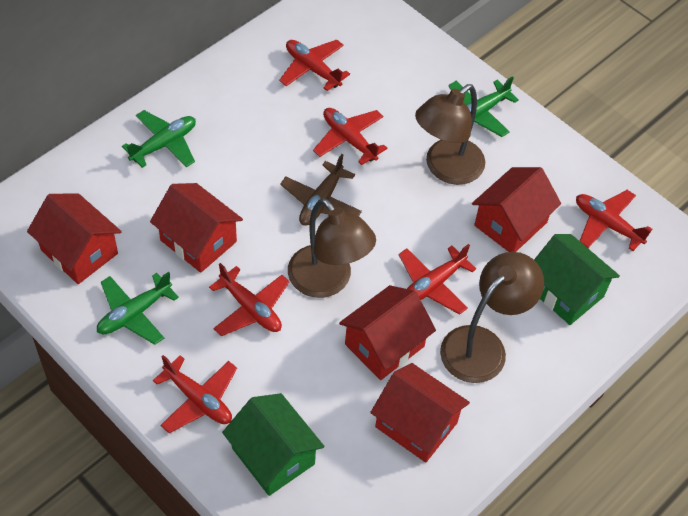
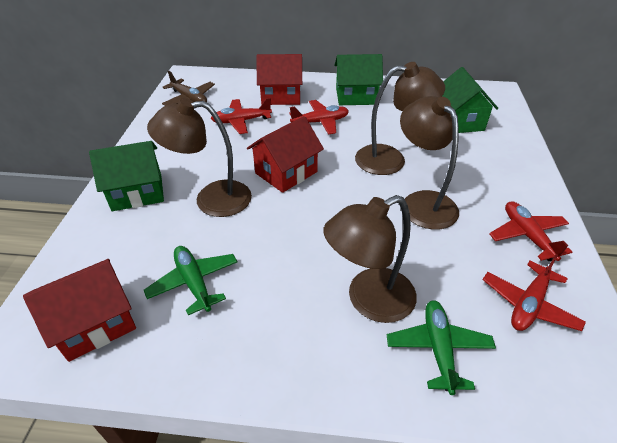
brown lamp: 3 -> 4
green house: 2 -> 3
green plane: 3 -> 2
red house: 5 -> 3
red plane: 6 -> 4

